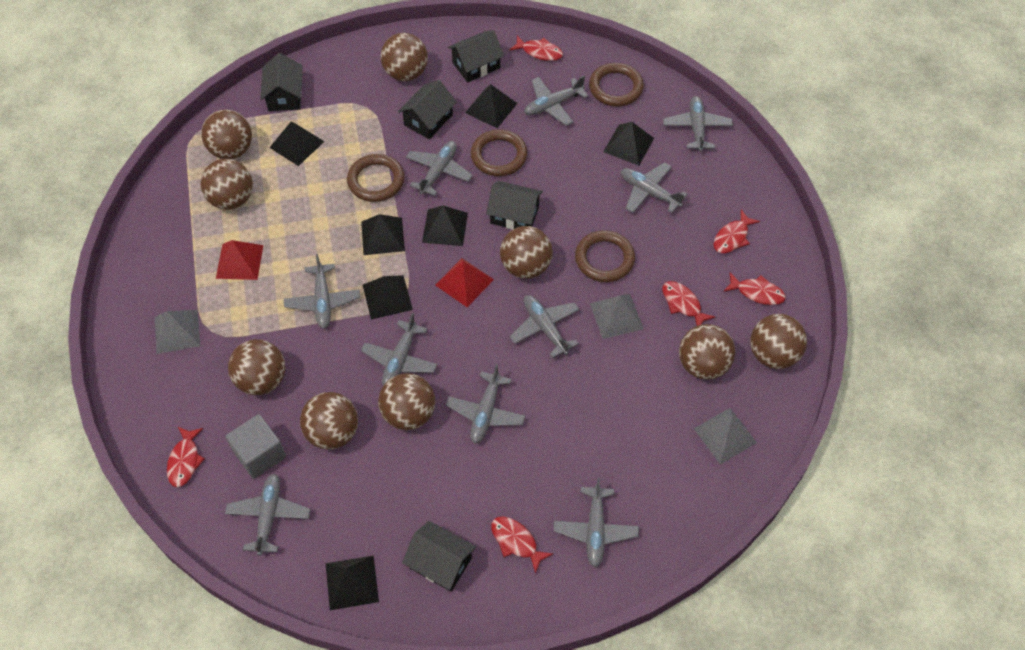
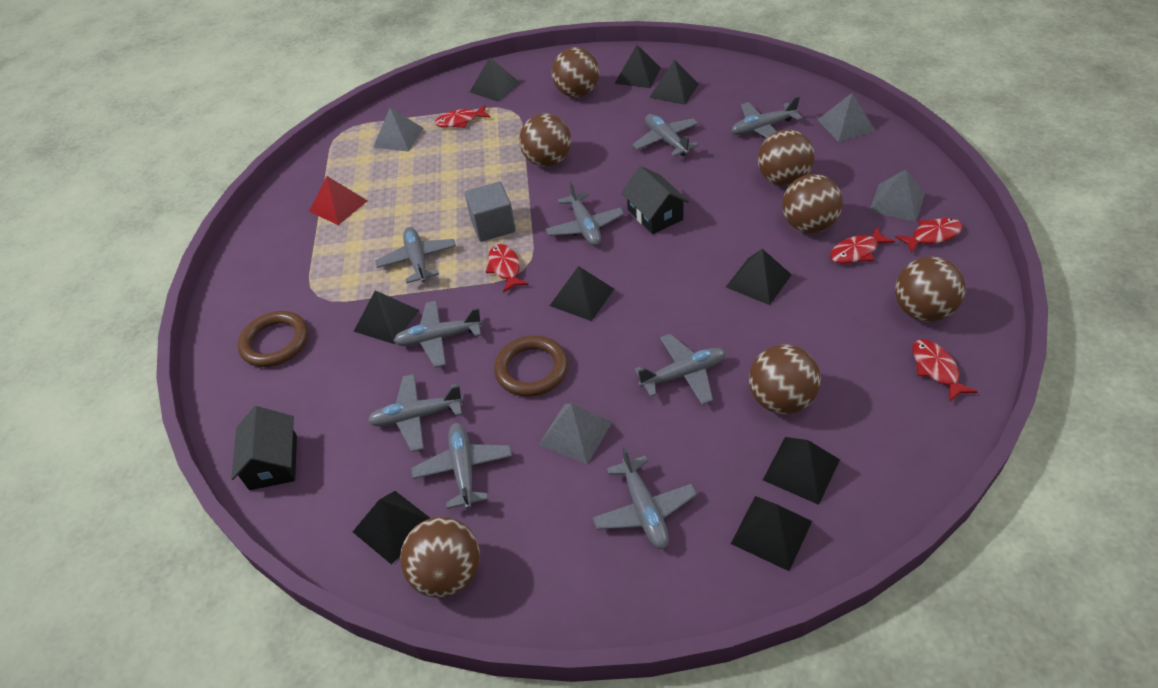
black house: 5 -> 2
black pyramid: 7 -> 9
brown ball: 9 -> 7
brown ring: 4 -> 2
grey plane: 10 -> 9
grey pyramid: 3 -> 4
red fish: 6 -> 5
red pyramid: 2 -> 1

